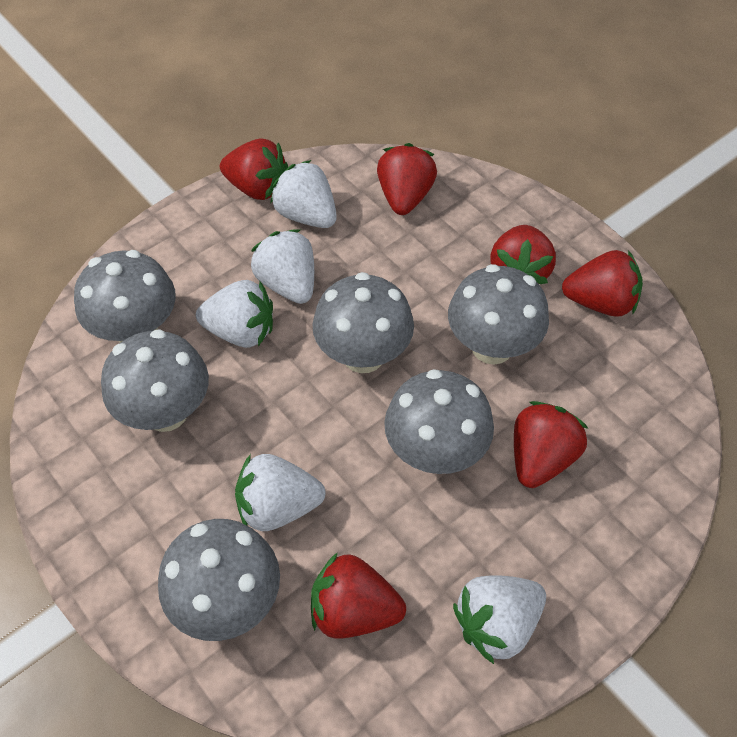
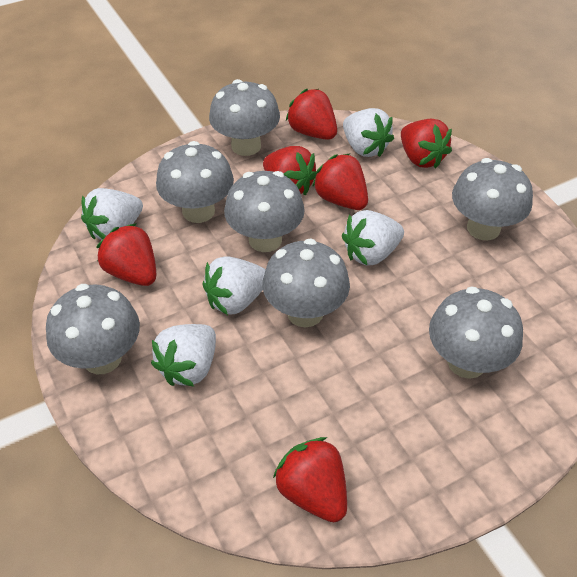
grey mushroom: 6 -> 7

